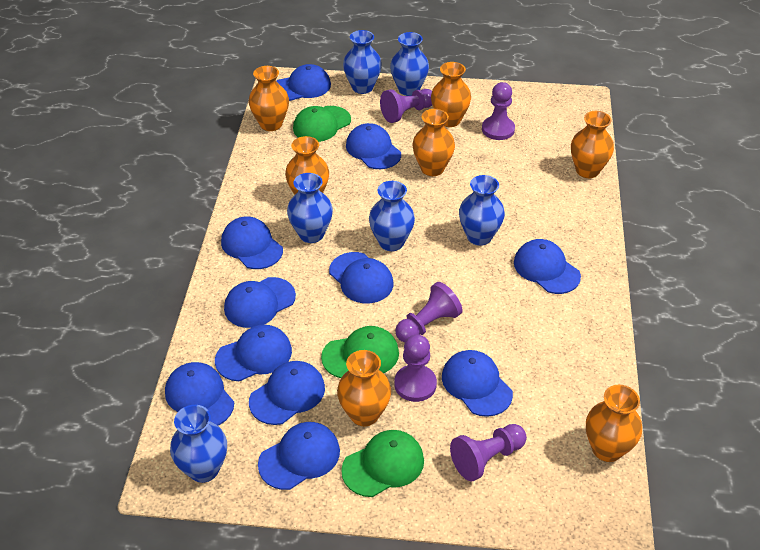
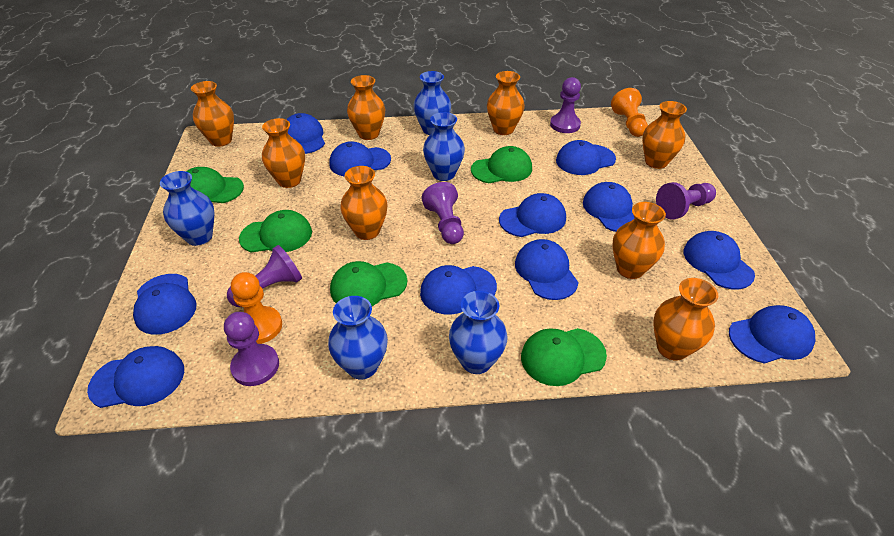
blue vase: 6 -> 5
green cap: 3 -> 5
orange pawn: 0 -> 2
orange vase: 7 -> 8

